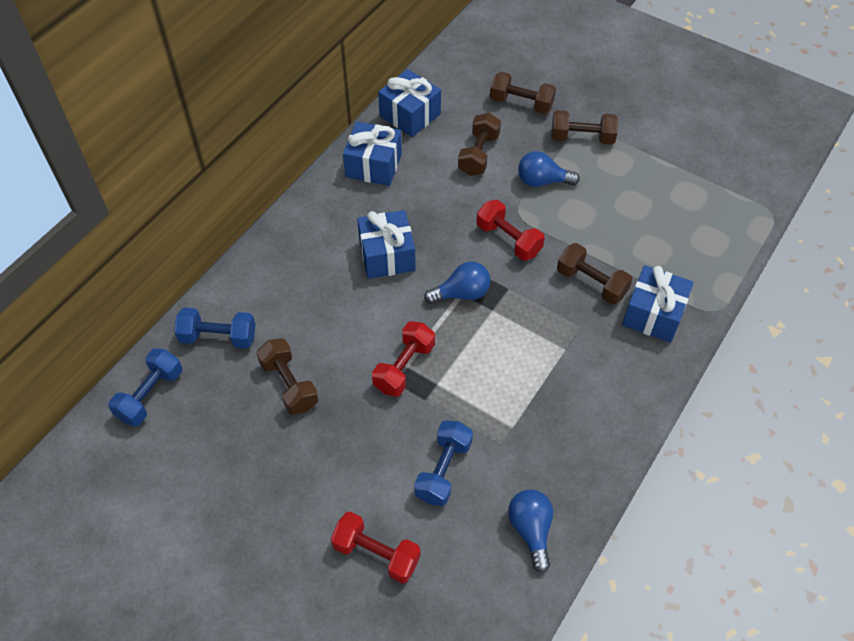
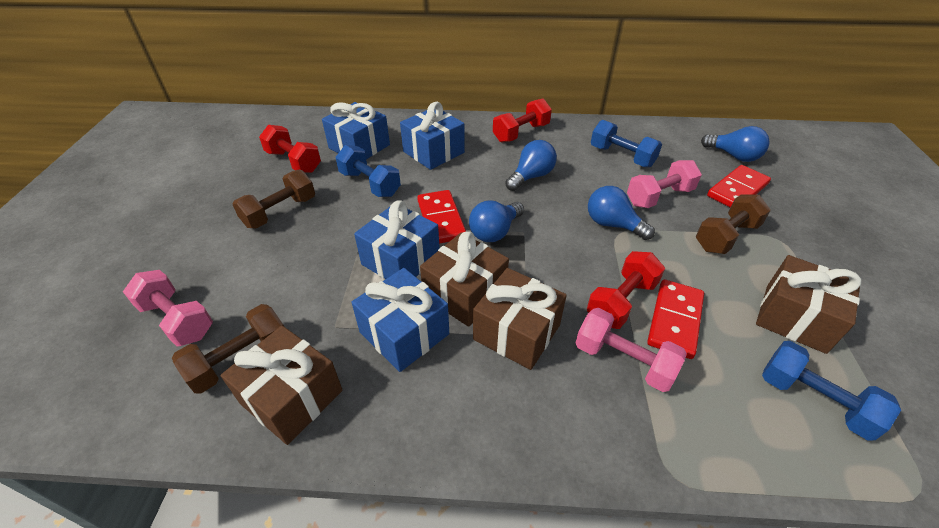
blue light bulb: 3 -> 4
brown dumbbell: 5 -> 3
brown gift: 0 -> 4
pink dumbbell: 0 -> 3
red domino: 0 -> 3

